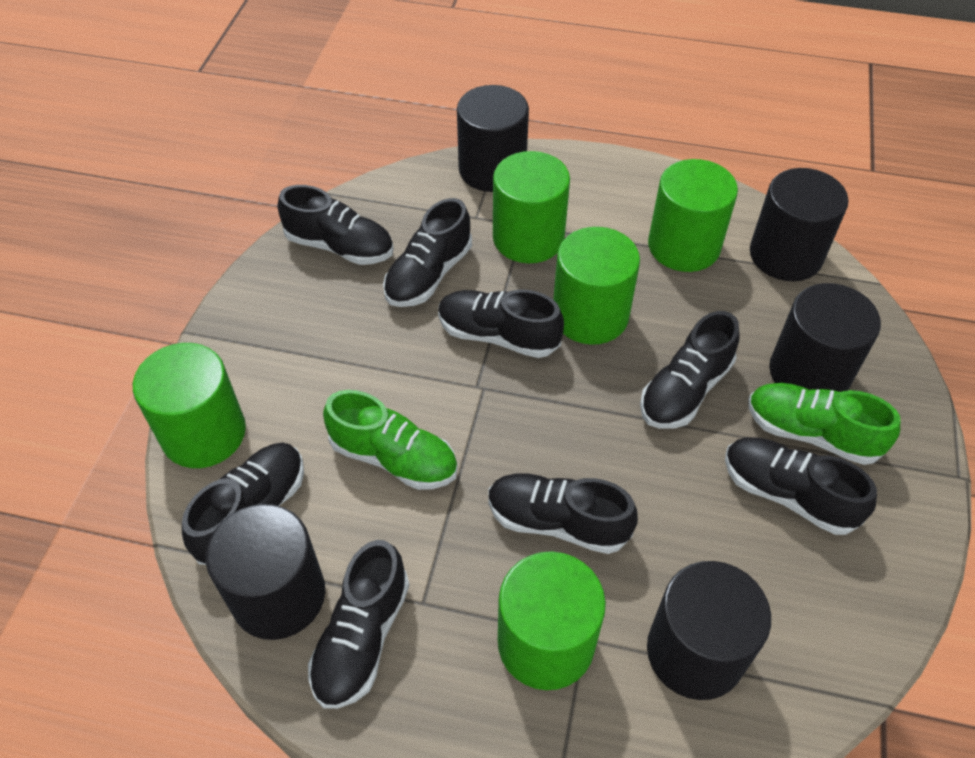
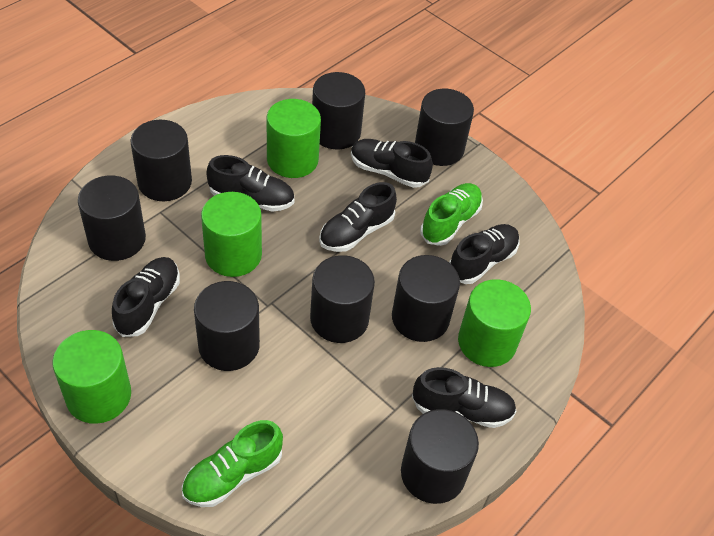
black cylinder: 5 -> 8
black shoe: 8 -> 6
green cylinder: 5 -> 4

